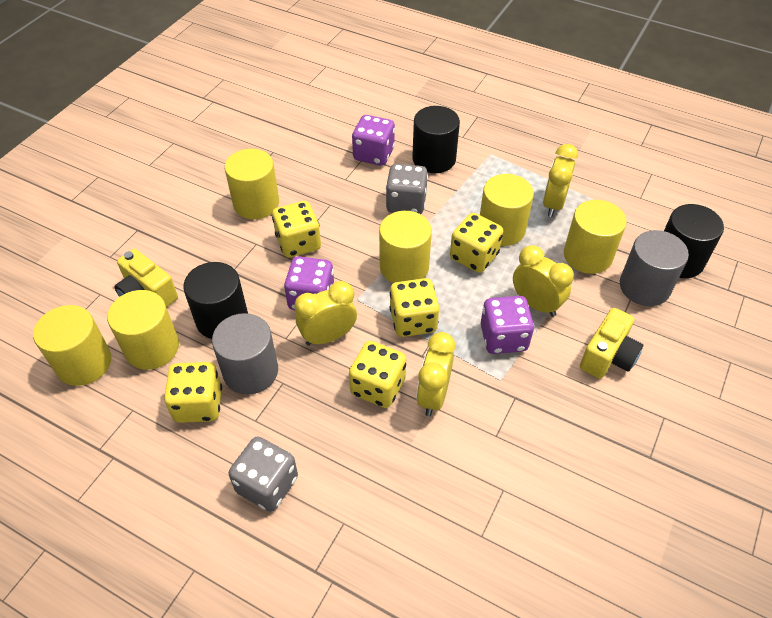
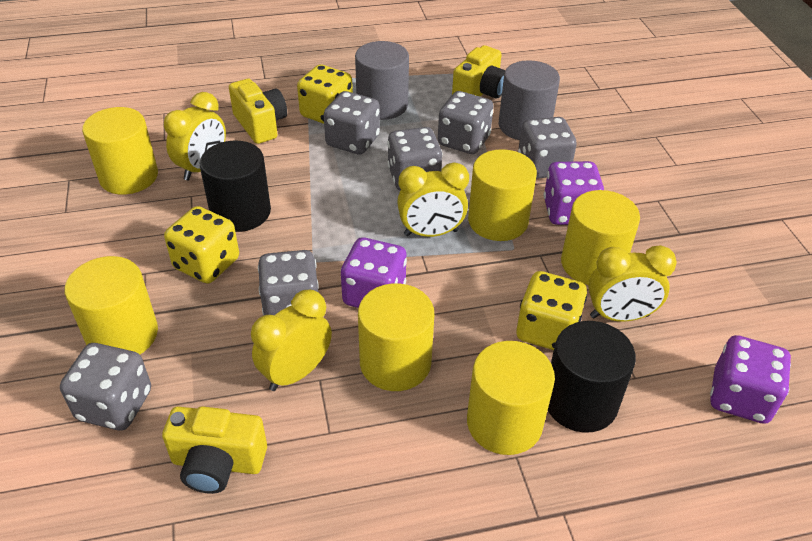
black cylinder: 3 -> 2
grey dice: 2 -> 6
yellow camera: 2 -> 3
yellow dice: 5 -> 3

